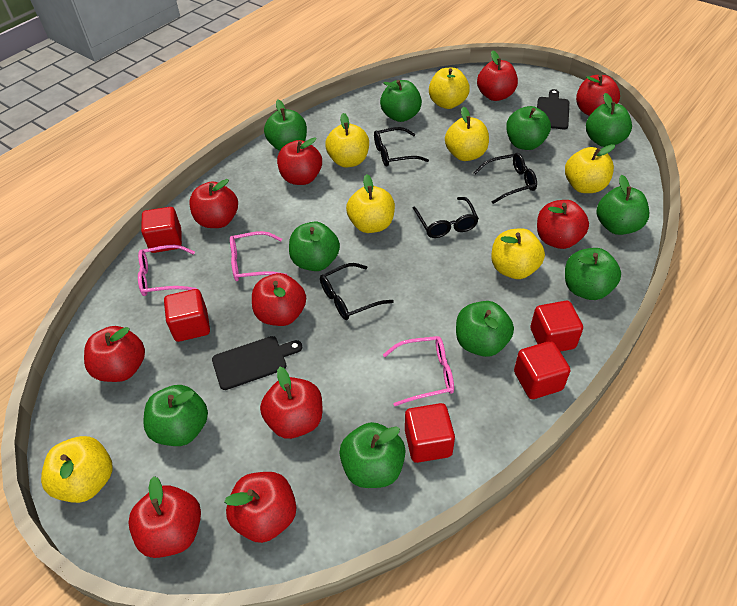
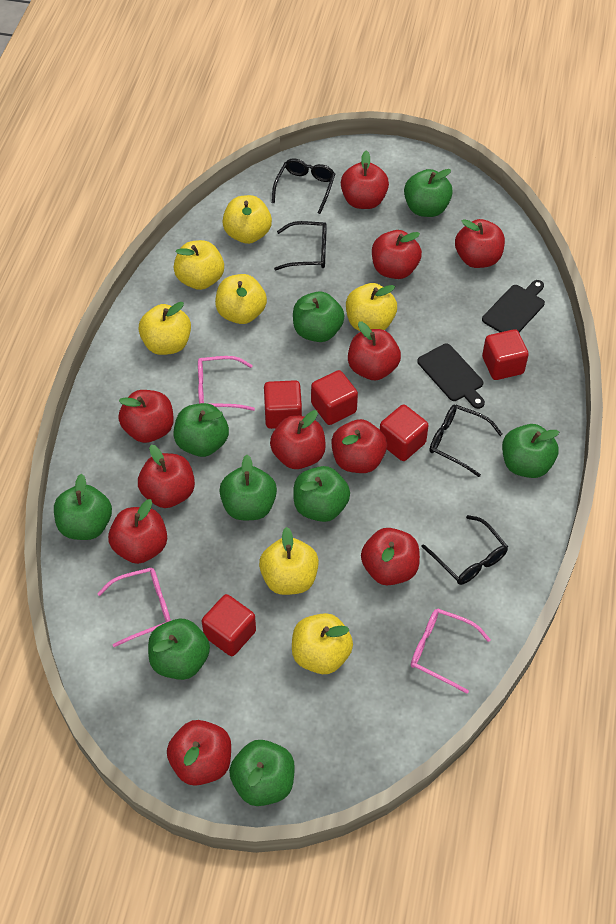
green apple: 10 -> 9
red apple: 10 -> 11

